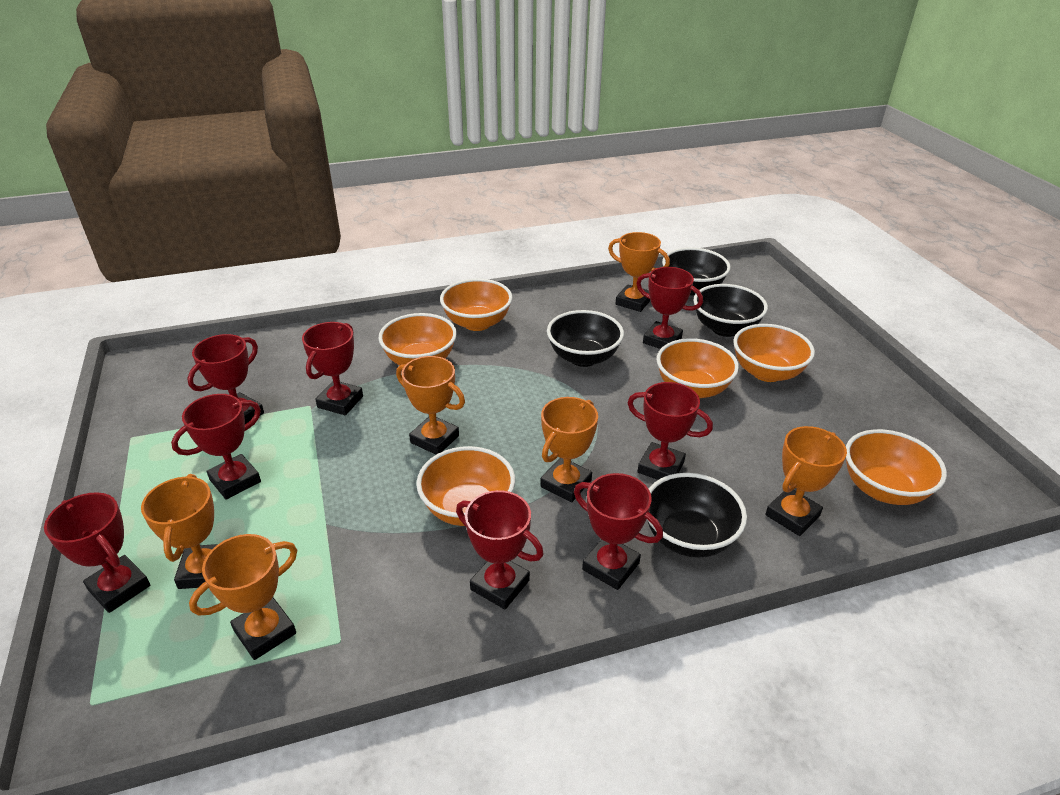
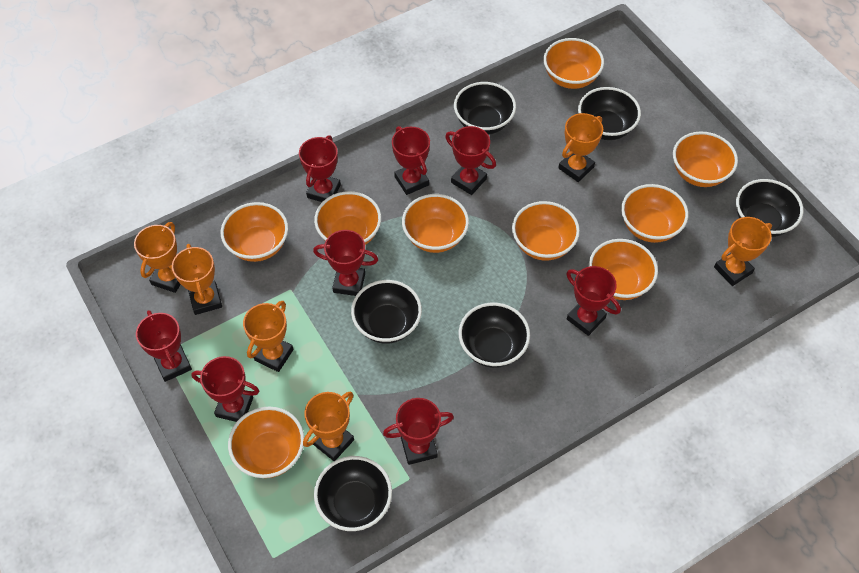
black bowl: 4 -> 6
orange bowl: 6 -> 9

